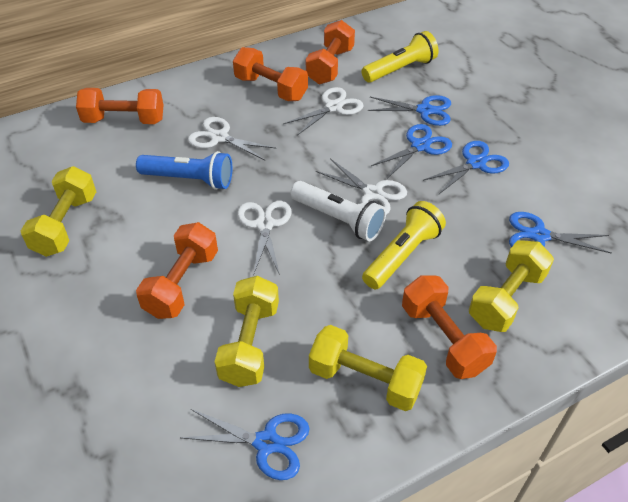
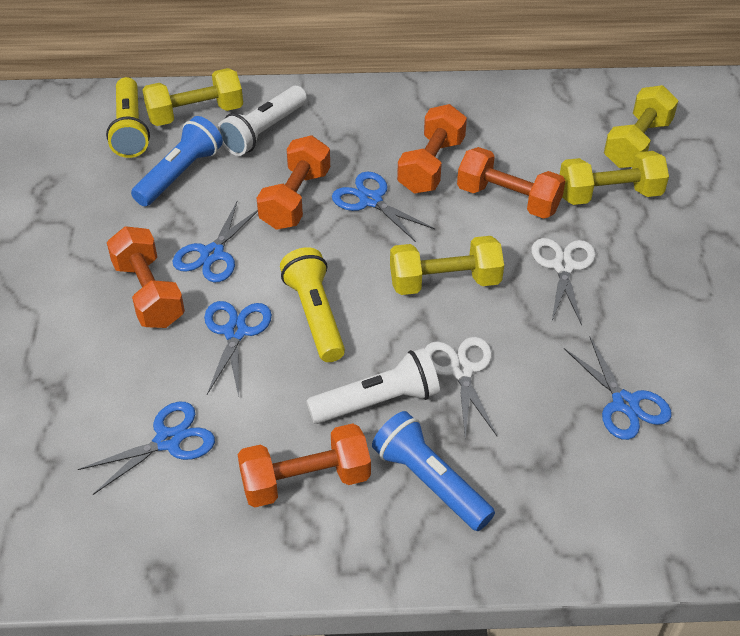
blue flashlight: 1 -> 2
white flashlight: 1 -> 2
white scissors: 4 -> 2

